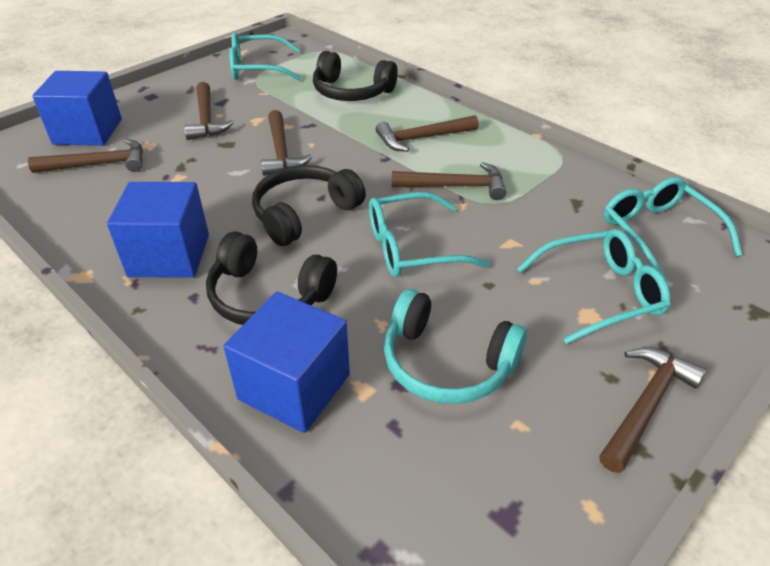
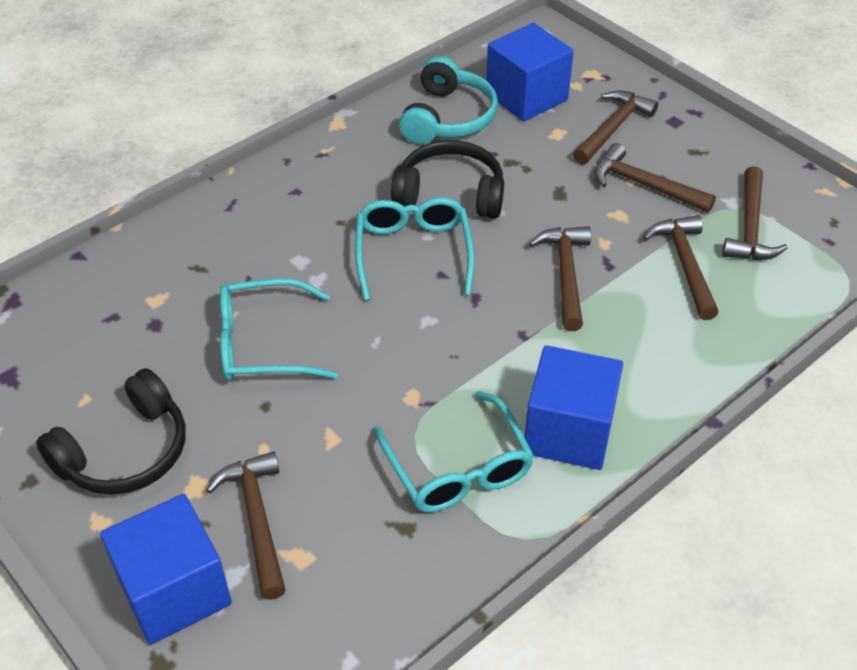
black headphones: 3 -> 2
turquoise glasses: 4 -> 3

